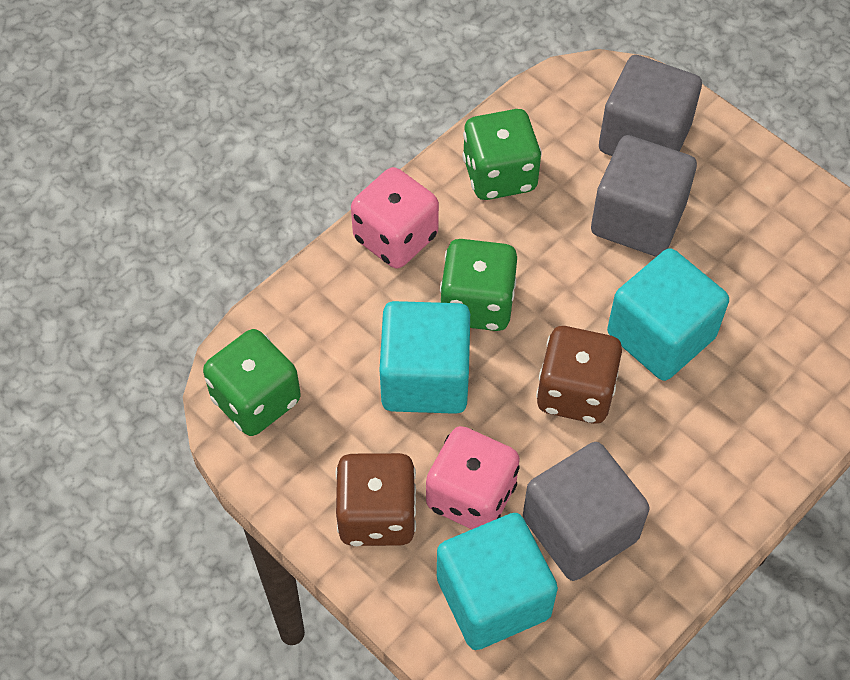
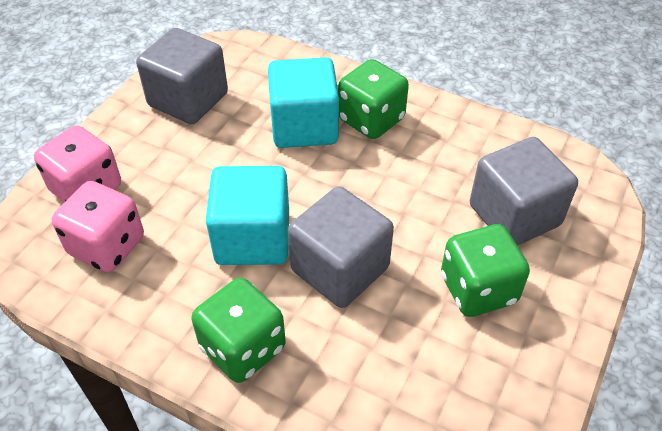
brown dice: 2 -> 0
turquoise cube: 3 -> 2

